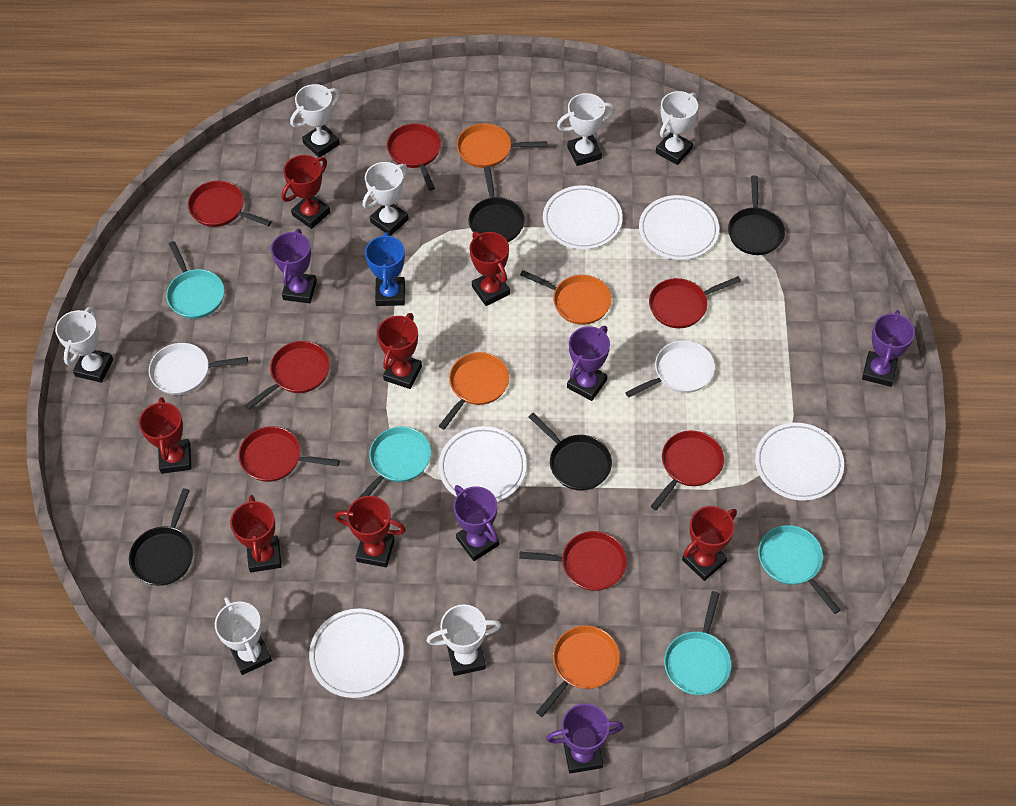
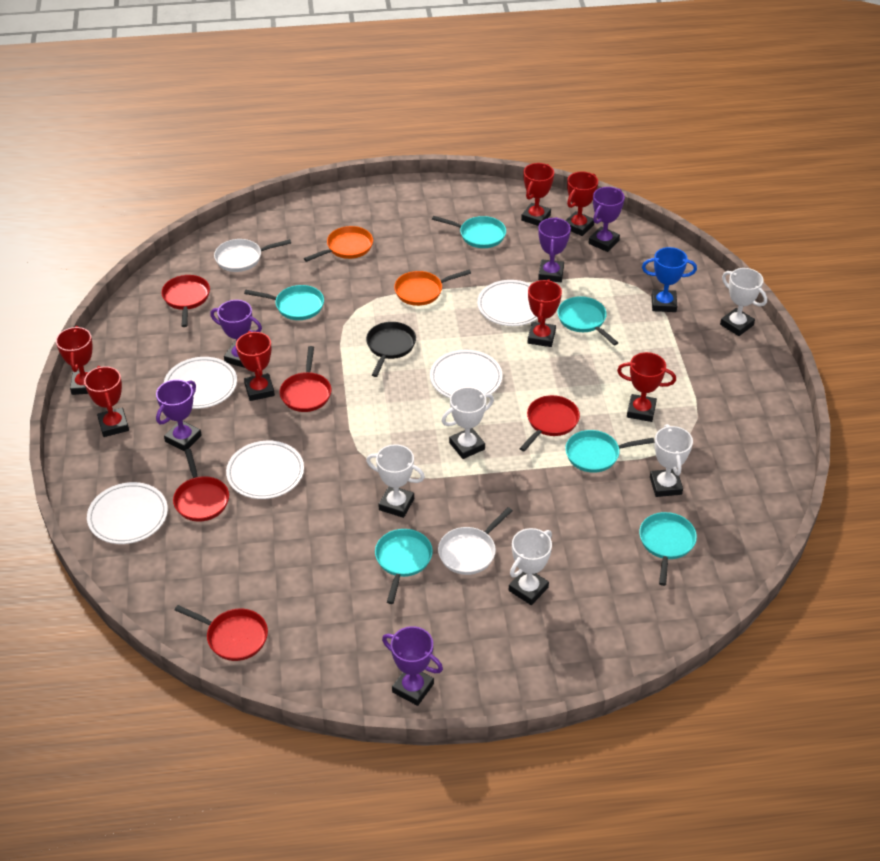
black pan: 4 -> 1
orange pan: 4 -> 2
red pan: 7 -> 5
turquoise pan: 4 -> 6
white trophy: 7 -> 5

